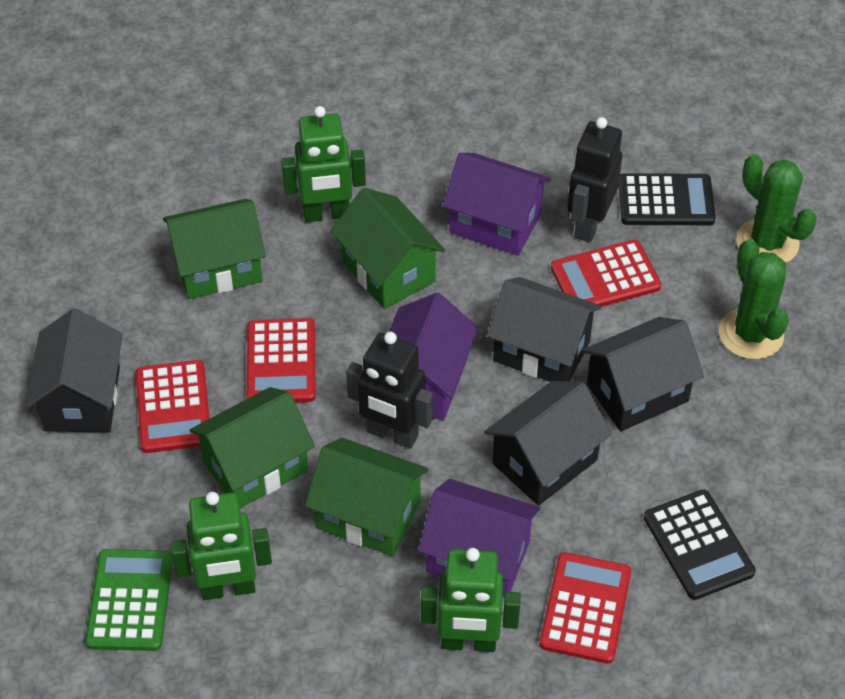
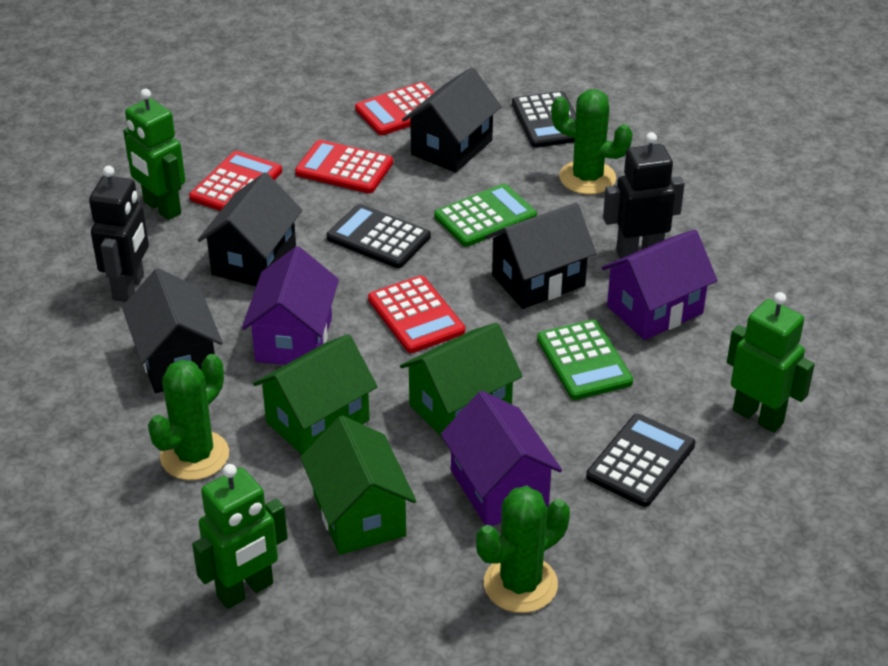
black calculator: 2 -> 3
green cactus: 2 -> 3
green calculator: 1 -> 2
green house: 4 -> 3

